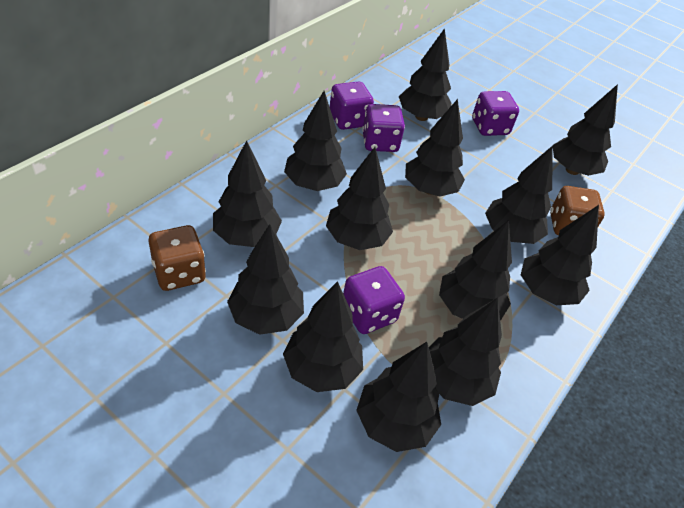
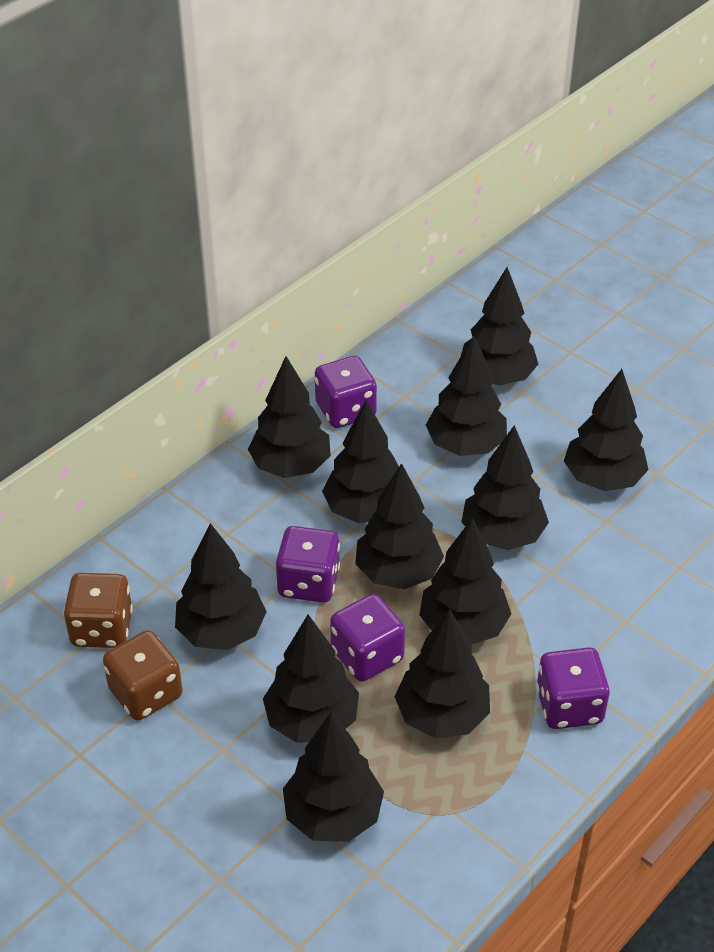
black tree: 13 -> 12

